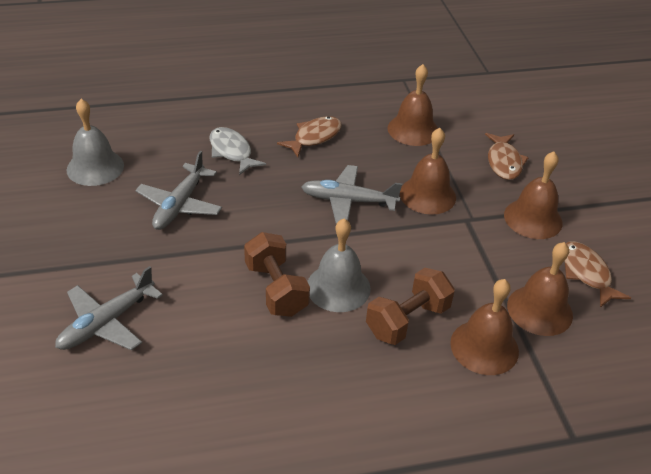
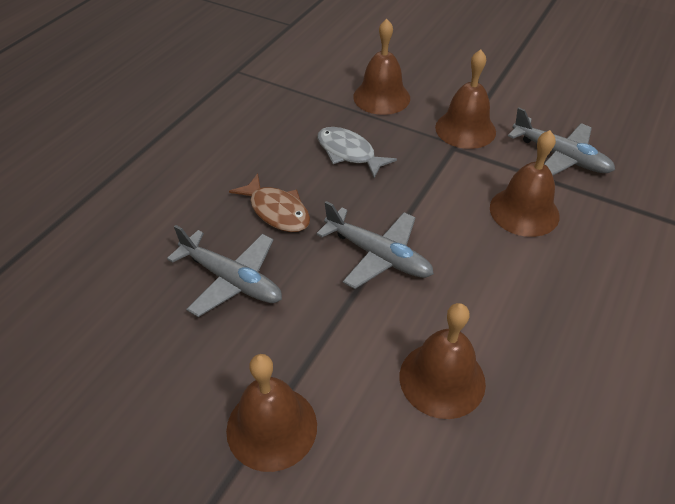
brown dumbbell: 2 -> 0
brown fish: 3 -> 1
grey bell: 2 -> 0

